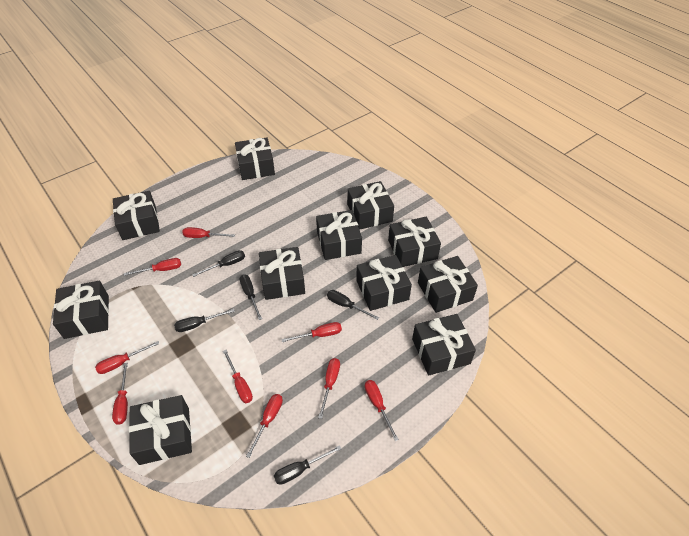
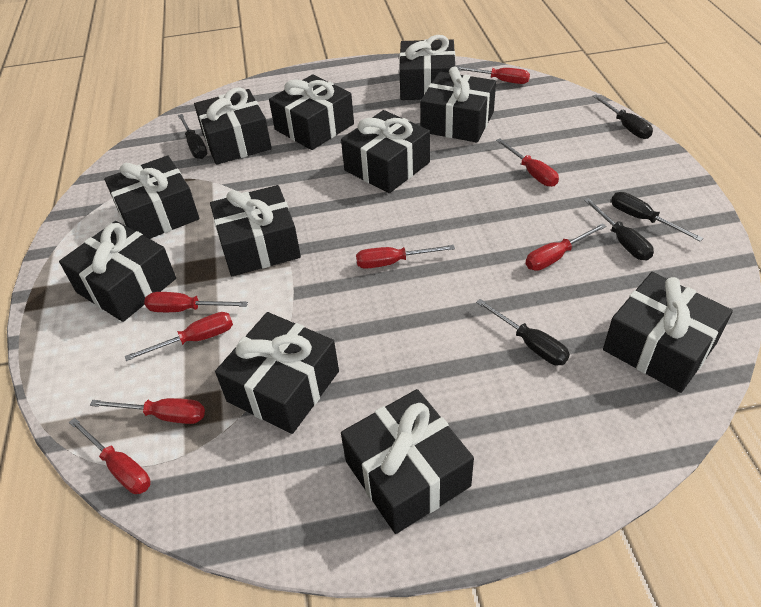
red screwdriver: 9 -> 8

